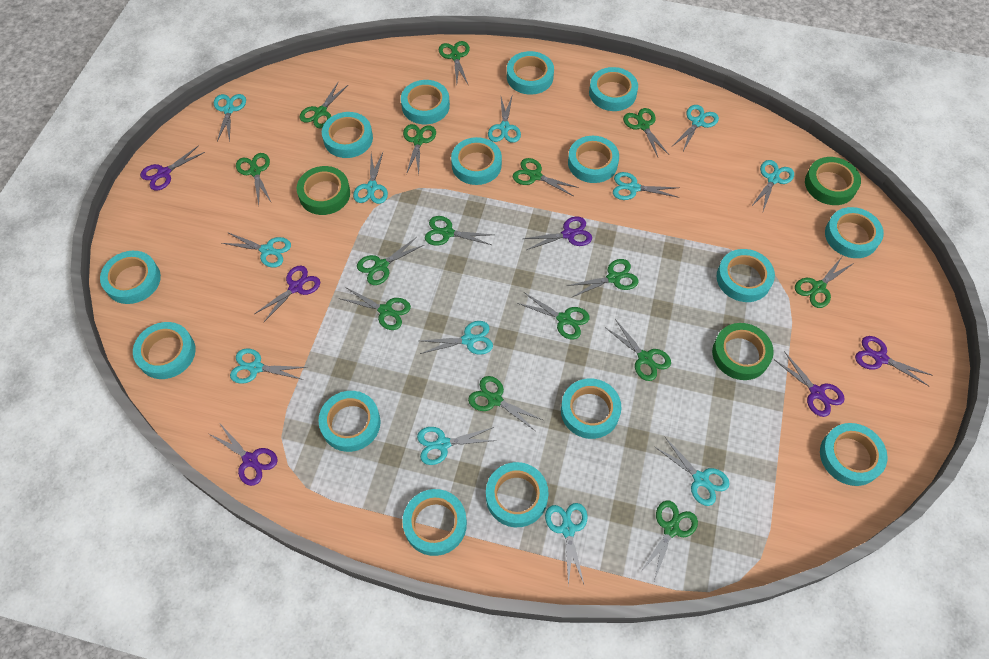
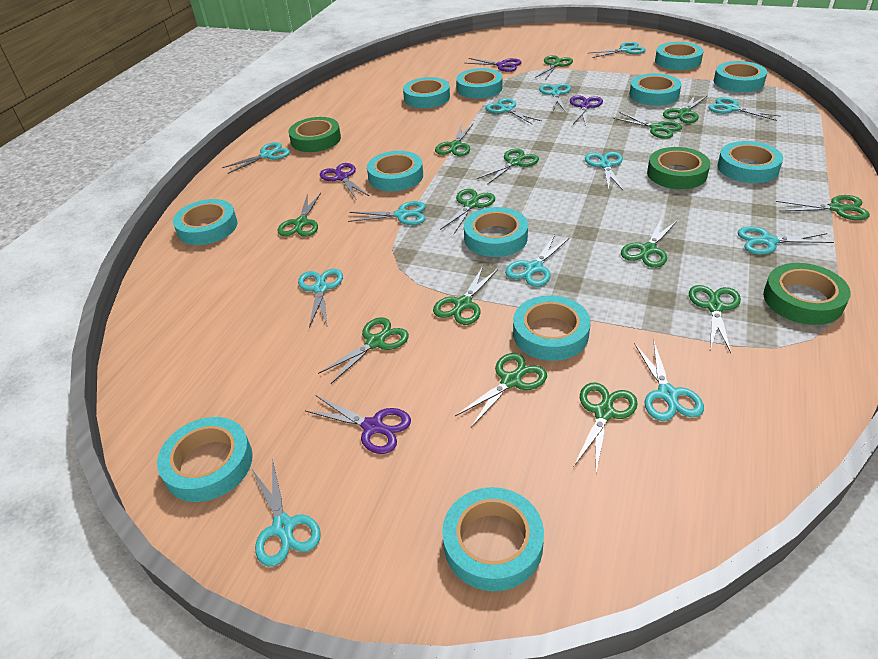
green scissors: 15 -> 14
purple scissors: 6 -> 4
turquoise tape: 15 -> 12

